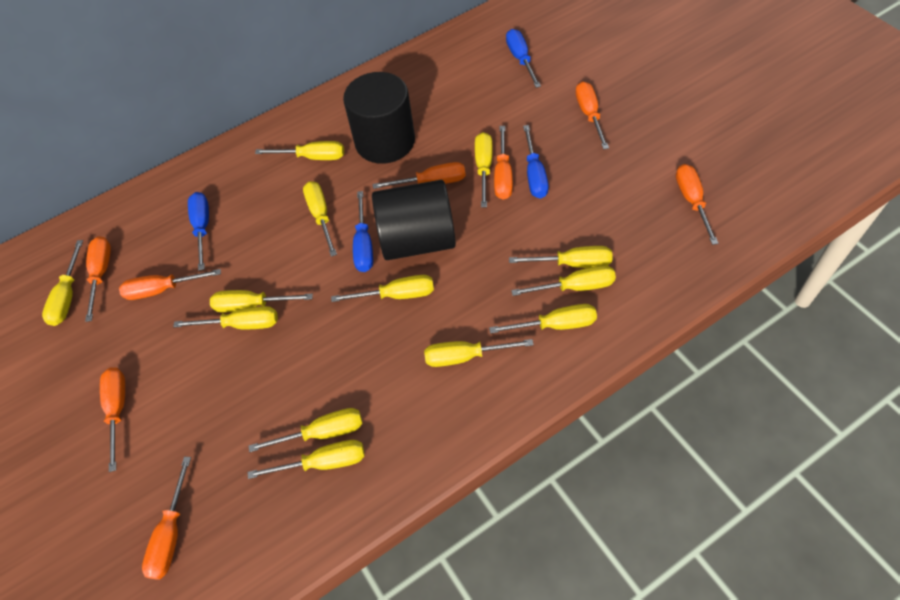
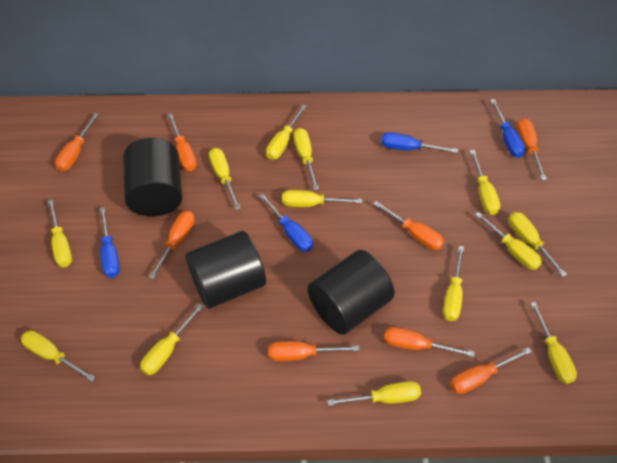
black cylinder: 2 -> 3

